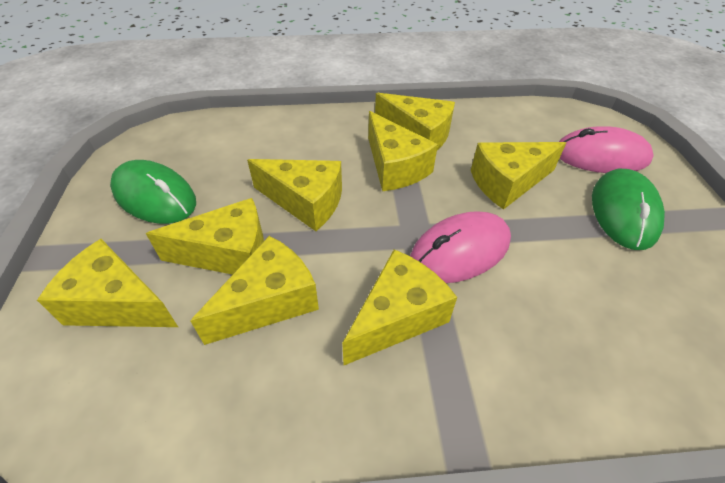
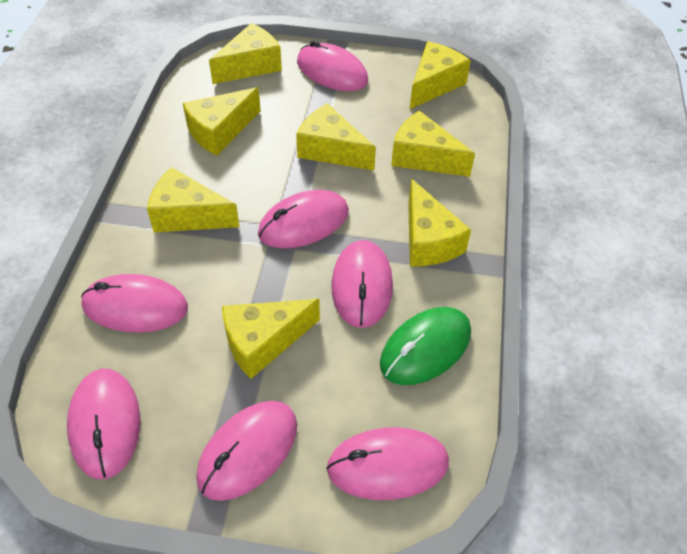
green mouse: 2 -> 1
pink mouse: 2 -> 7

